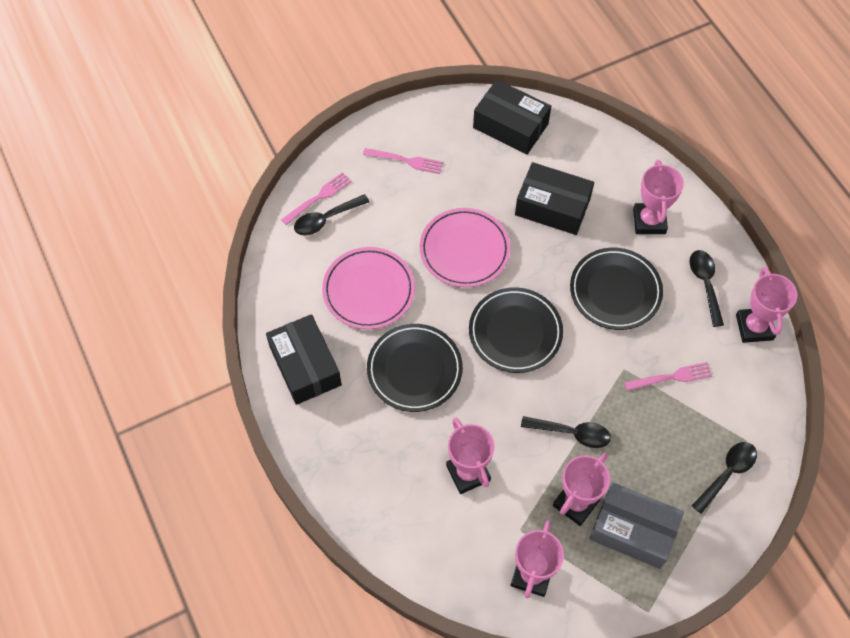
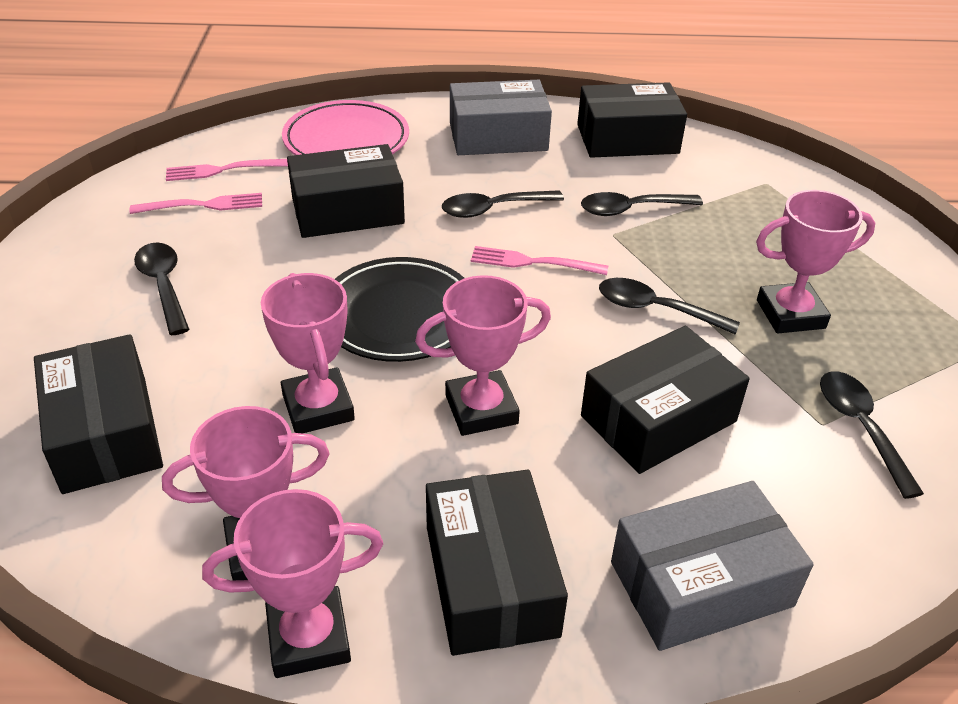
black box: 3 -> 5
black plate: 3 -> 1
black spoon: 4 -> 5
grey box: 1 -> 2
pink plate: 2 -> 1

